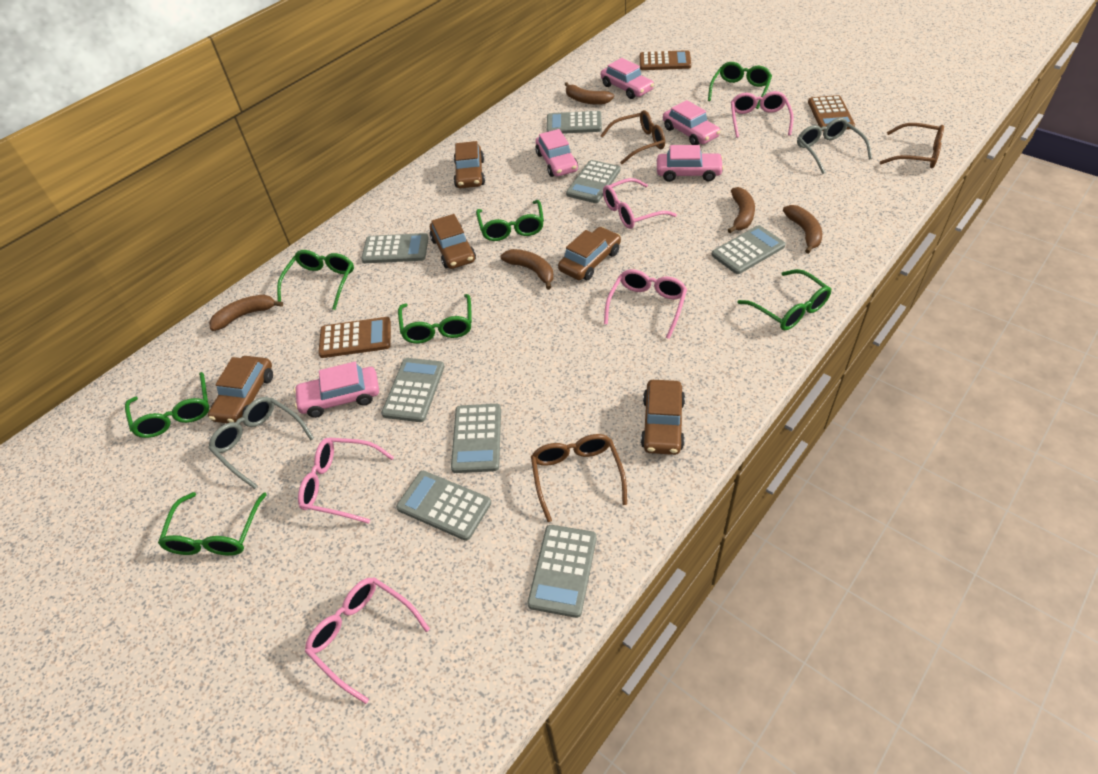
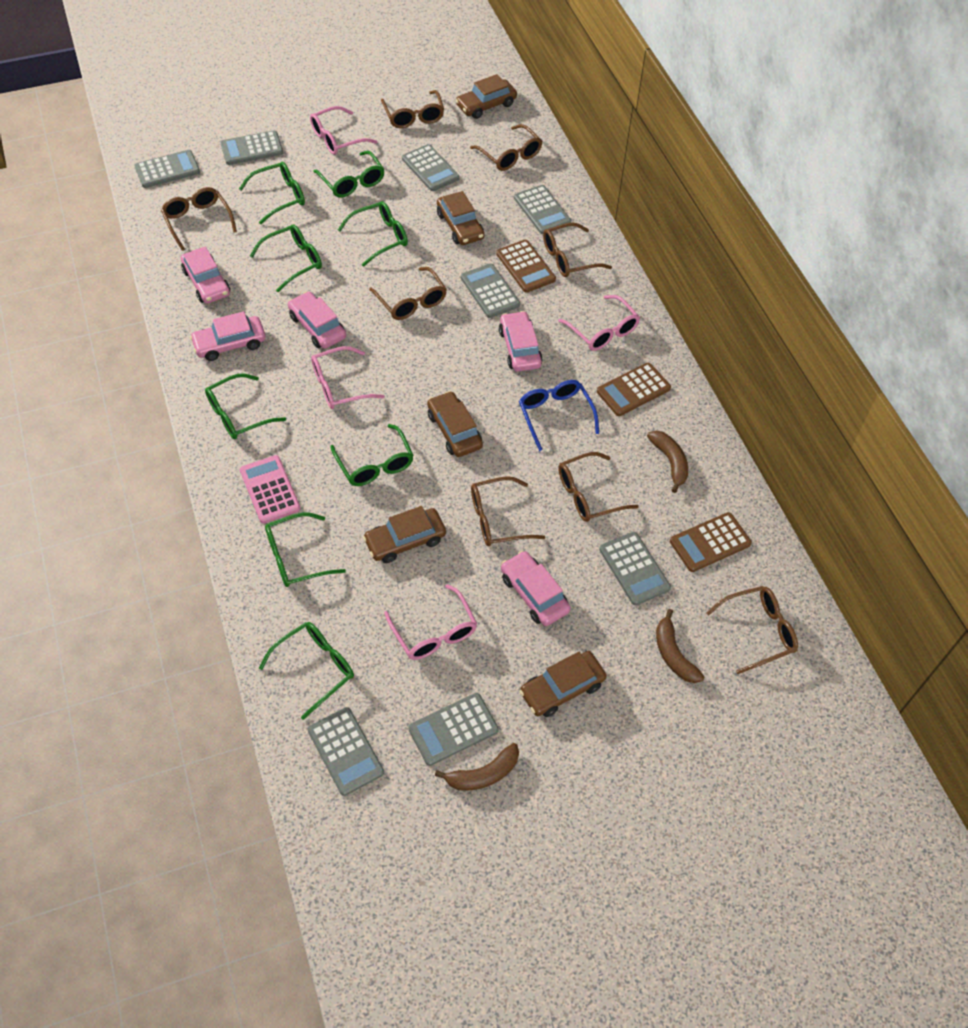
blue glasses: 0 -> 1
brown banana: 5 -> 3
brown glasses: 3 -> 8
green glasses: 7 -> 8
grey glasses: 2 -> 0
pink calculator: 0 -> 1
pink glasses: 5 -> 4

